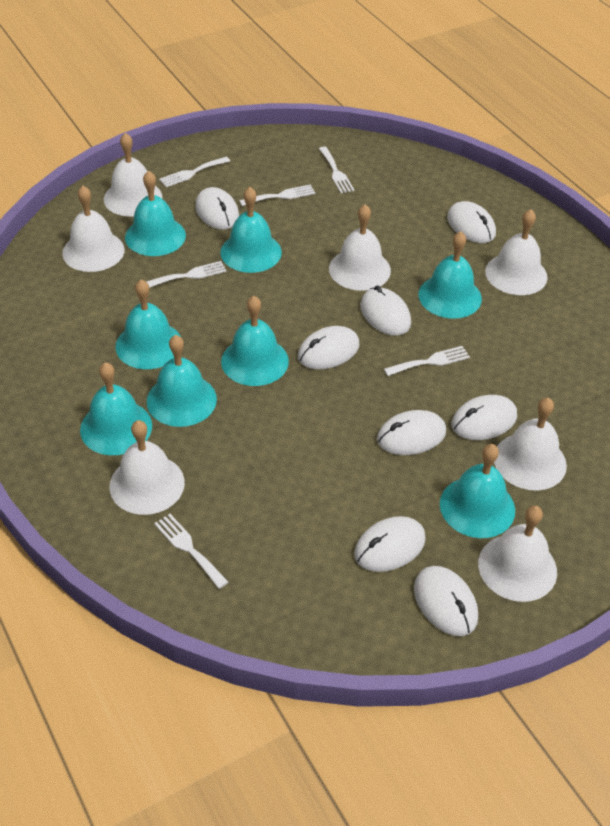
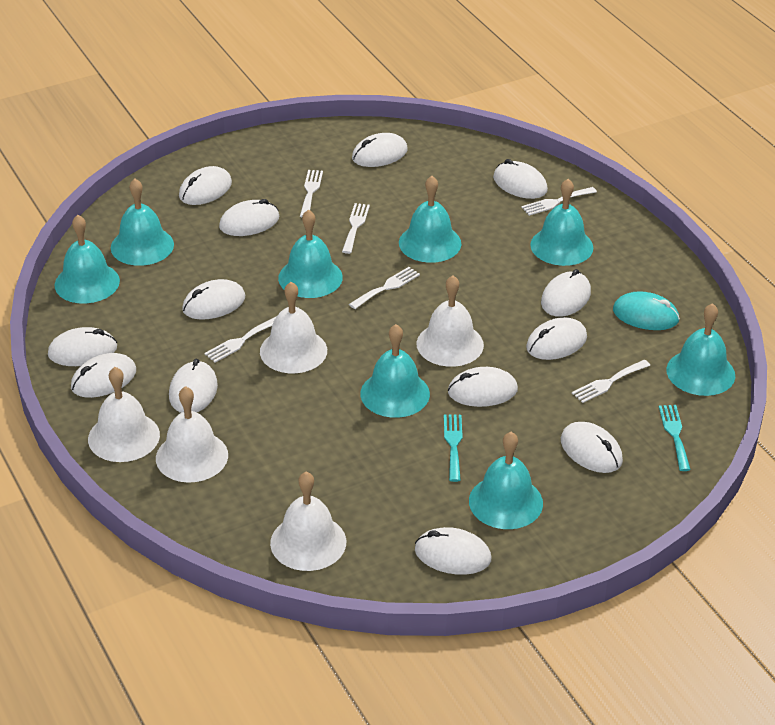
turquoise fork: 0 -> 2
turquoise mouse: 0 -> 1
white bell: 7 -> 5
white mouse: 8 -> 13

